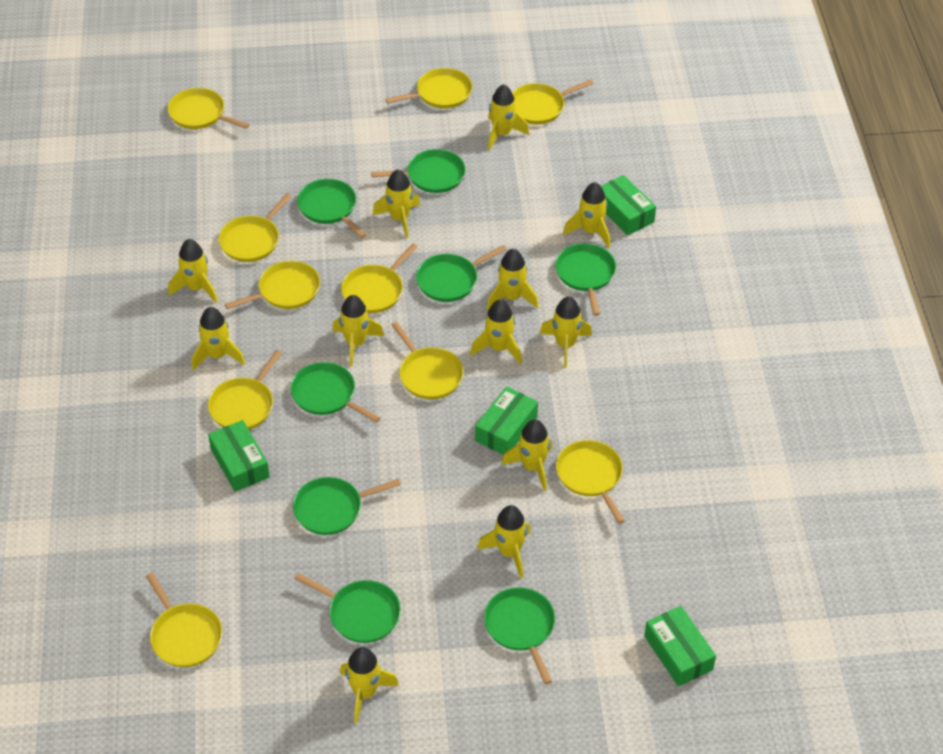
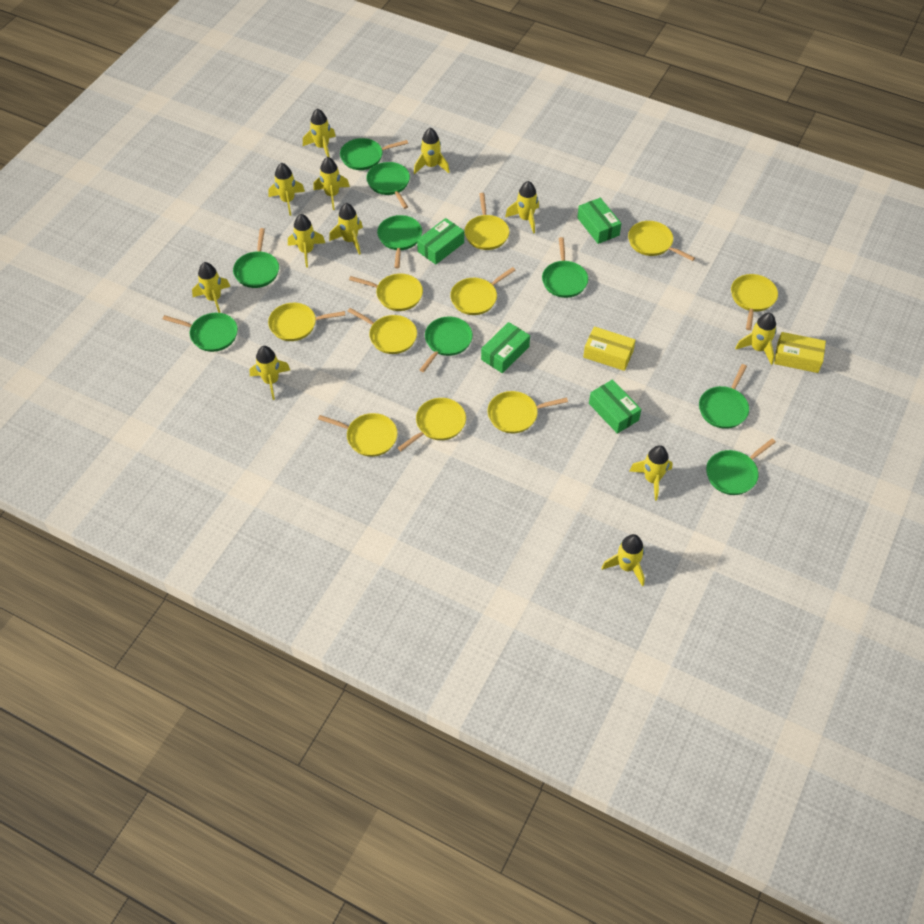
green pan: 8 -> 9
yellow box: 0 -> 2

